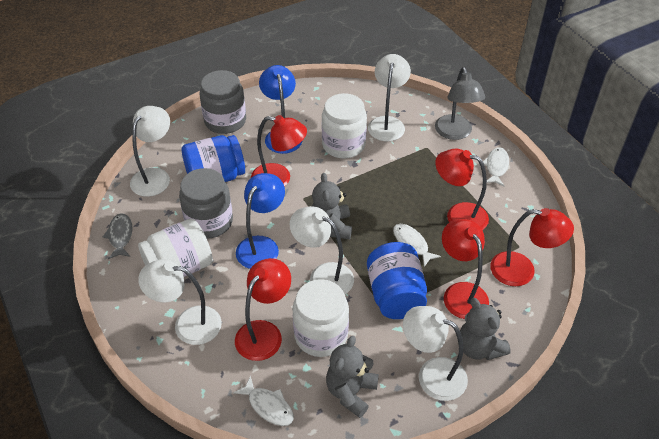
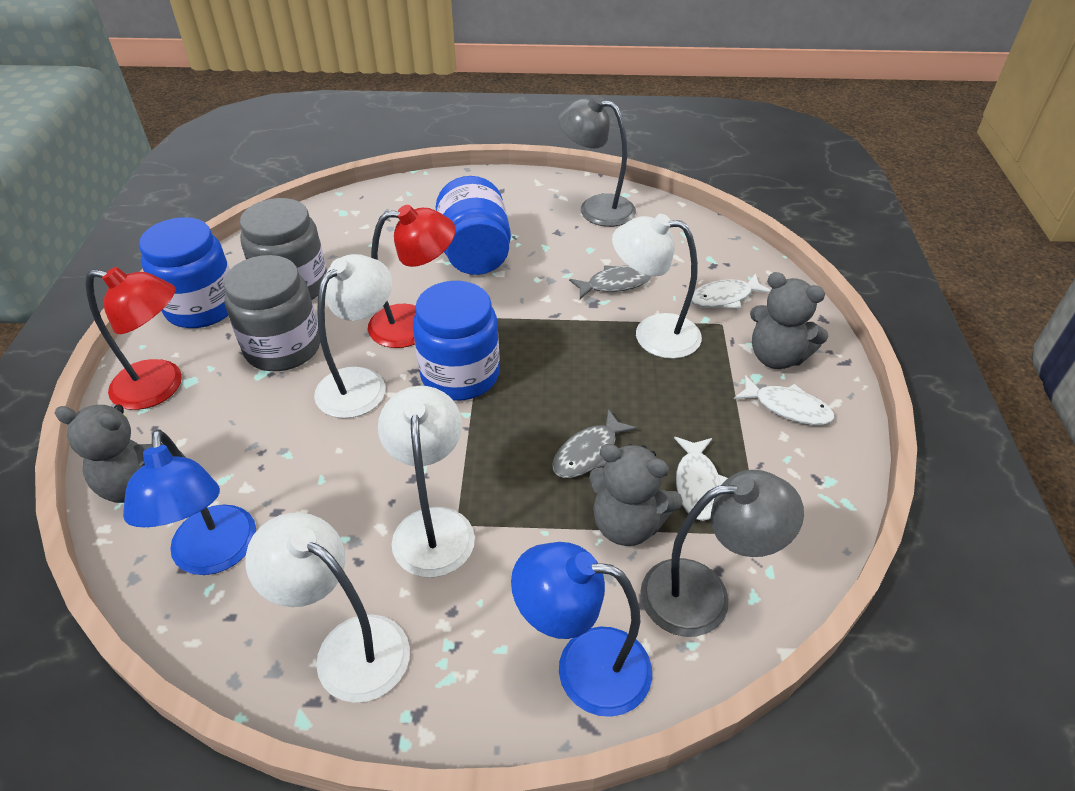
blue jar: 2 -> 3
grey fish: 1 -> 2
grey lamp: 1 -> 2
red lamp: 5 -> 2
white jar: 3 -> 0
white lamp: 5 -> 4

